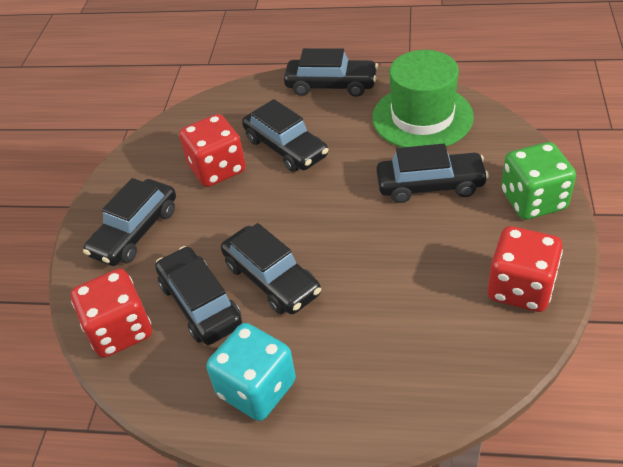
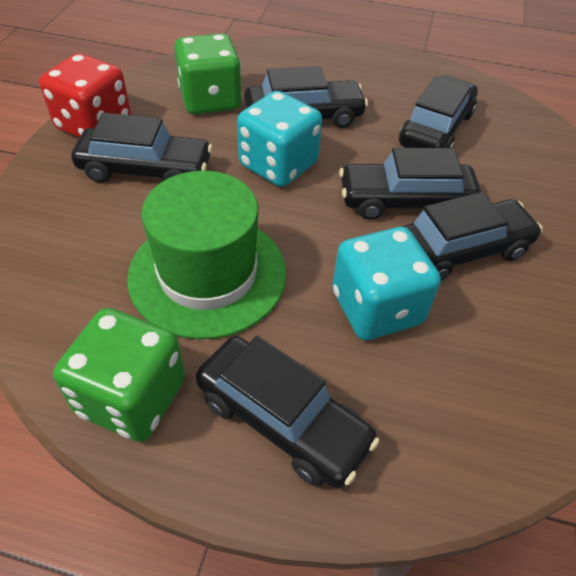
green dice: 1 -> 2
red dice: 3 -> 1
turquoise dice: 1 -> 2

